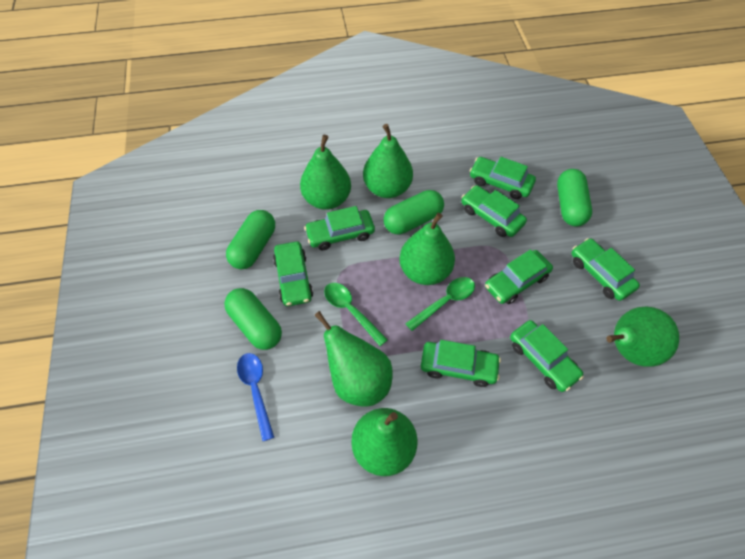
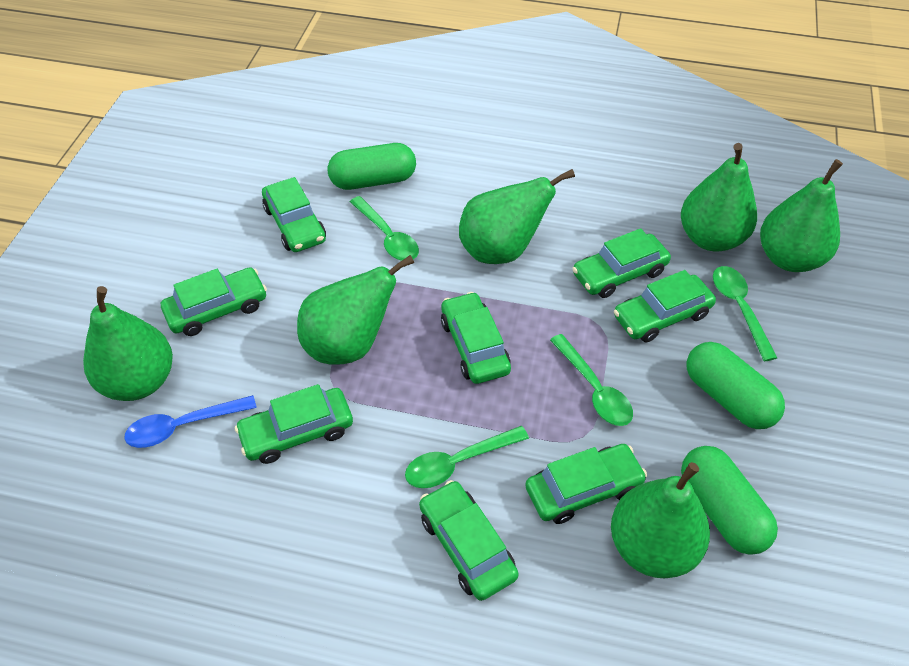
green capsule: 4 -> 3
green spoon: 2 -> 4

